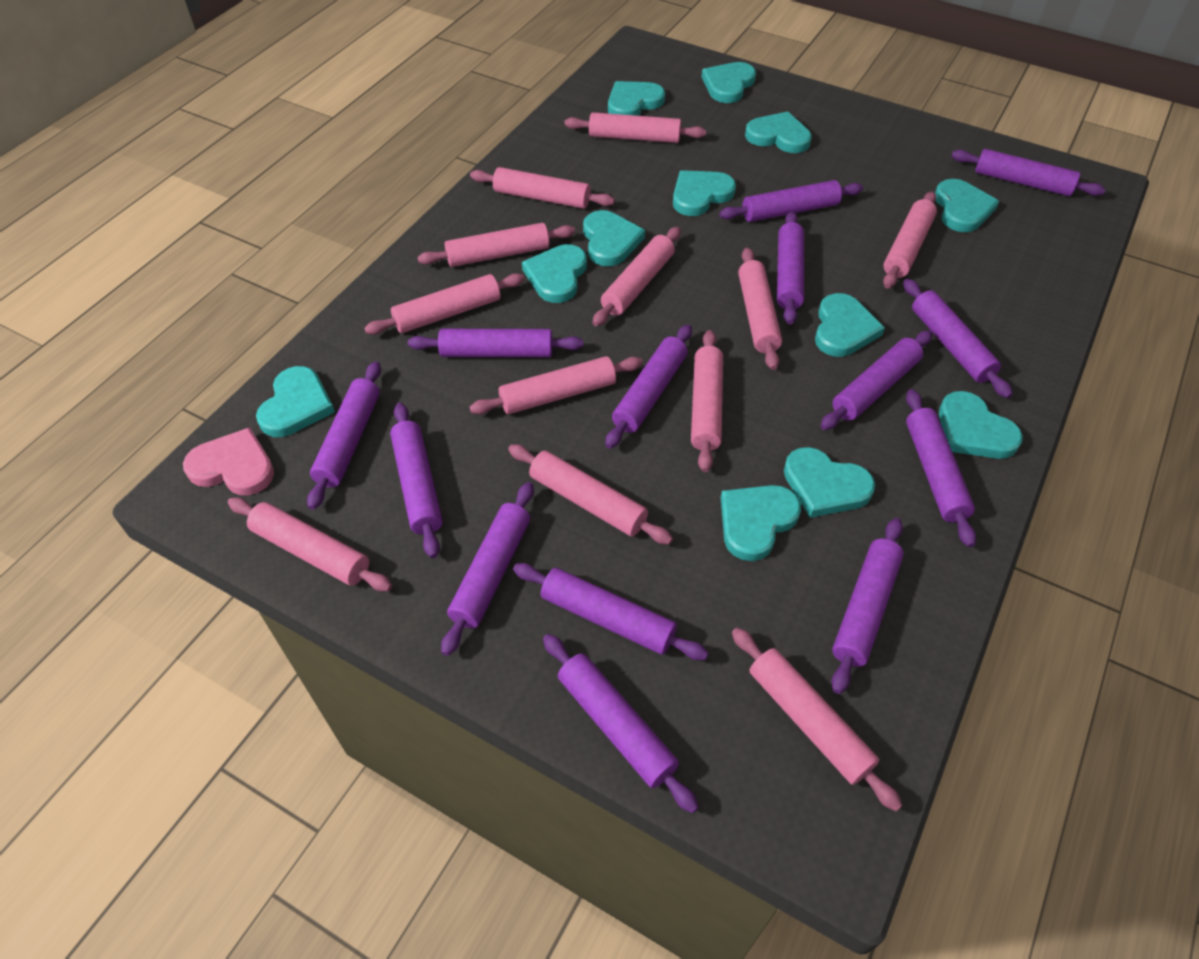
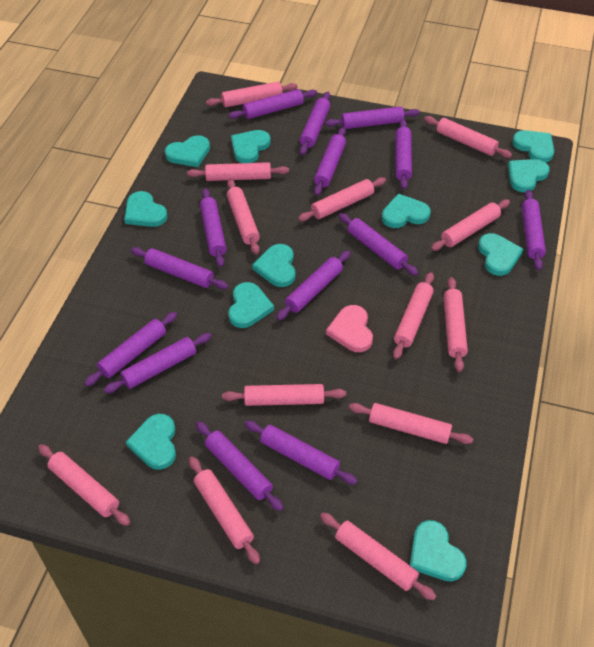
pink rolling pin: 12 -> 13
turquoise heart: 12 -> 11

